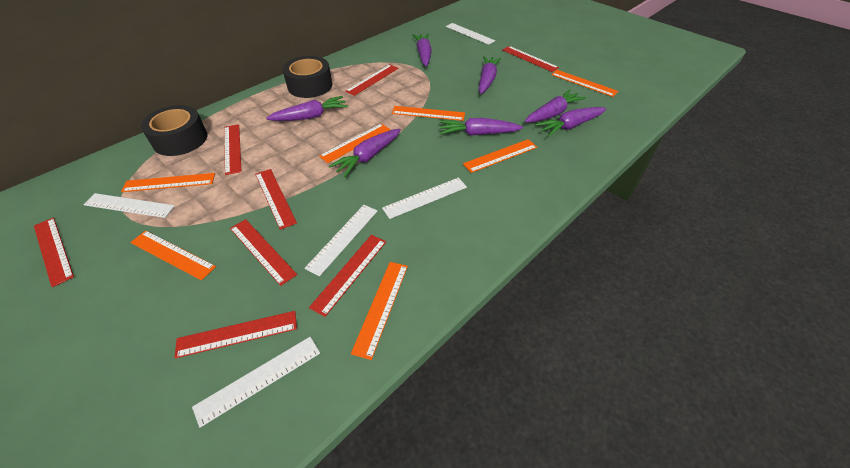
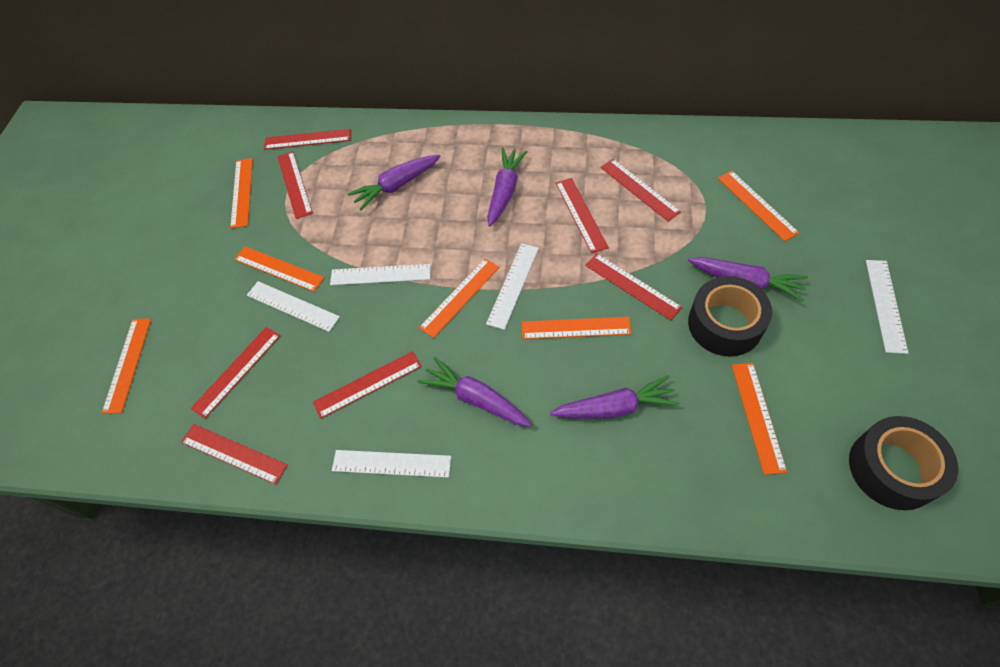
purple carrot: 7 -> 5

